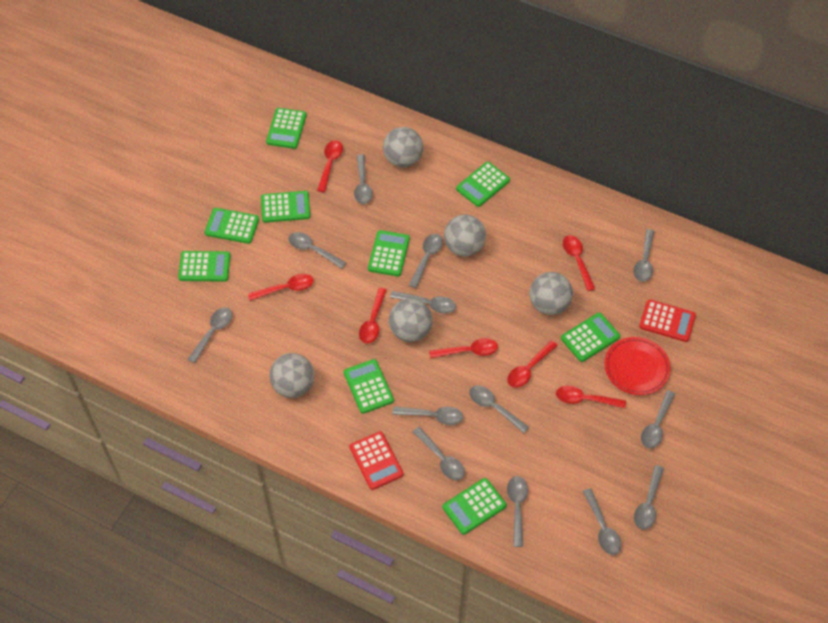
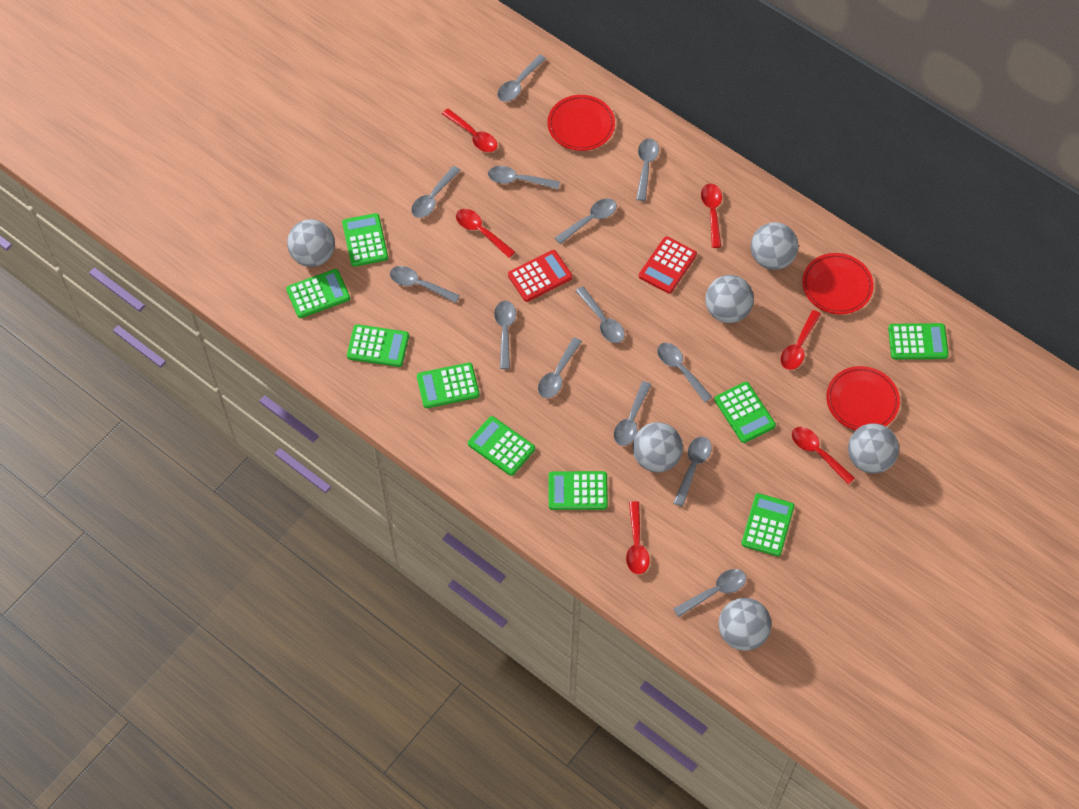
grey ball: 5 -> 6
red plate: 1 -> 3
red spoon: 7 -> 6

